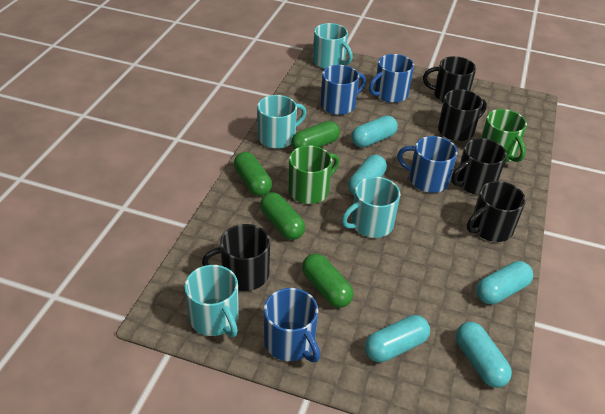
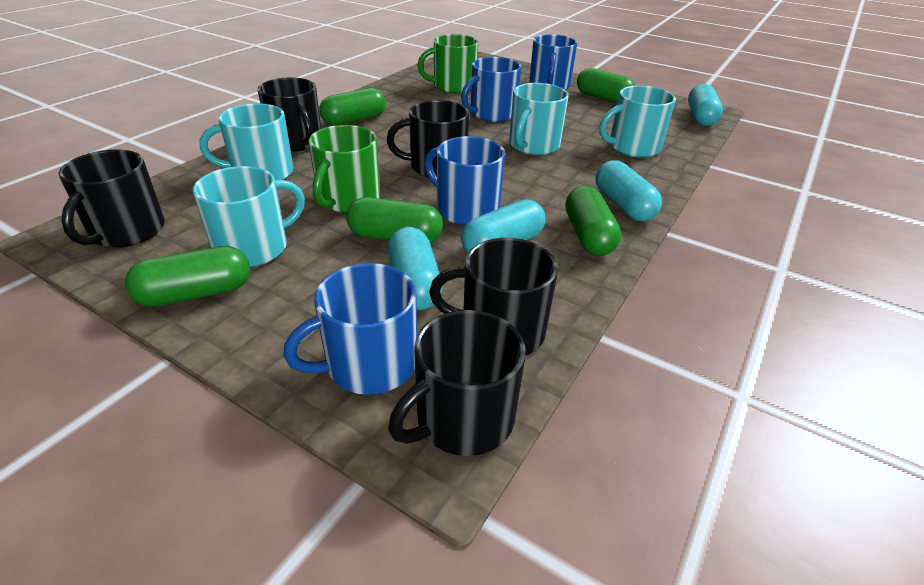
green capsule: 4 -> 5
turquoise capsule: 5 -> 4

